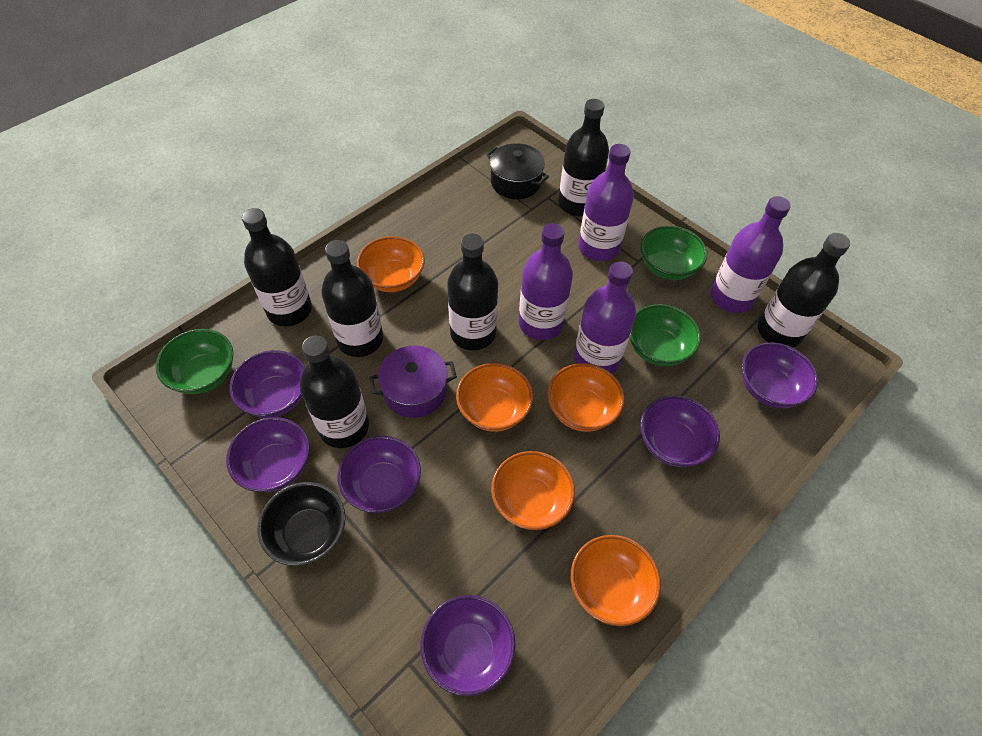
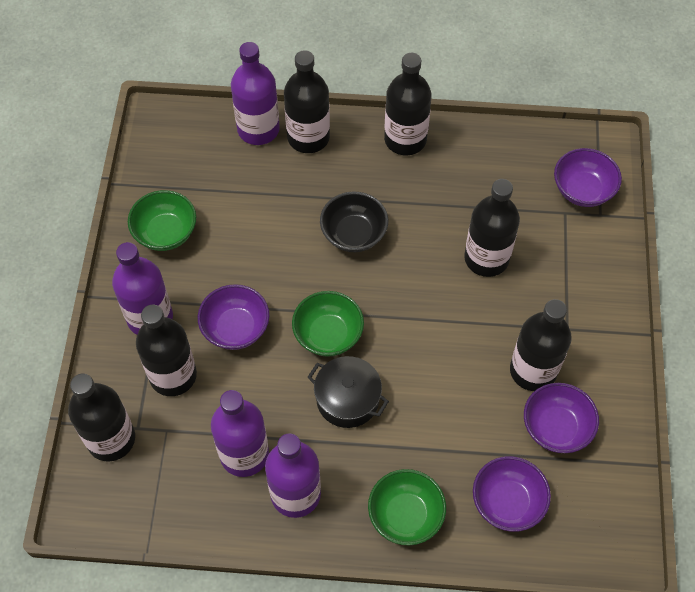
orange bowl: 5 -> 0
purple bowl: 6 -> 4
purple pot: 1 -> 0

